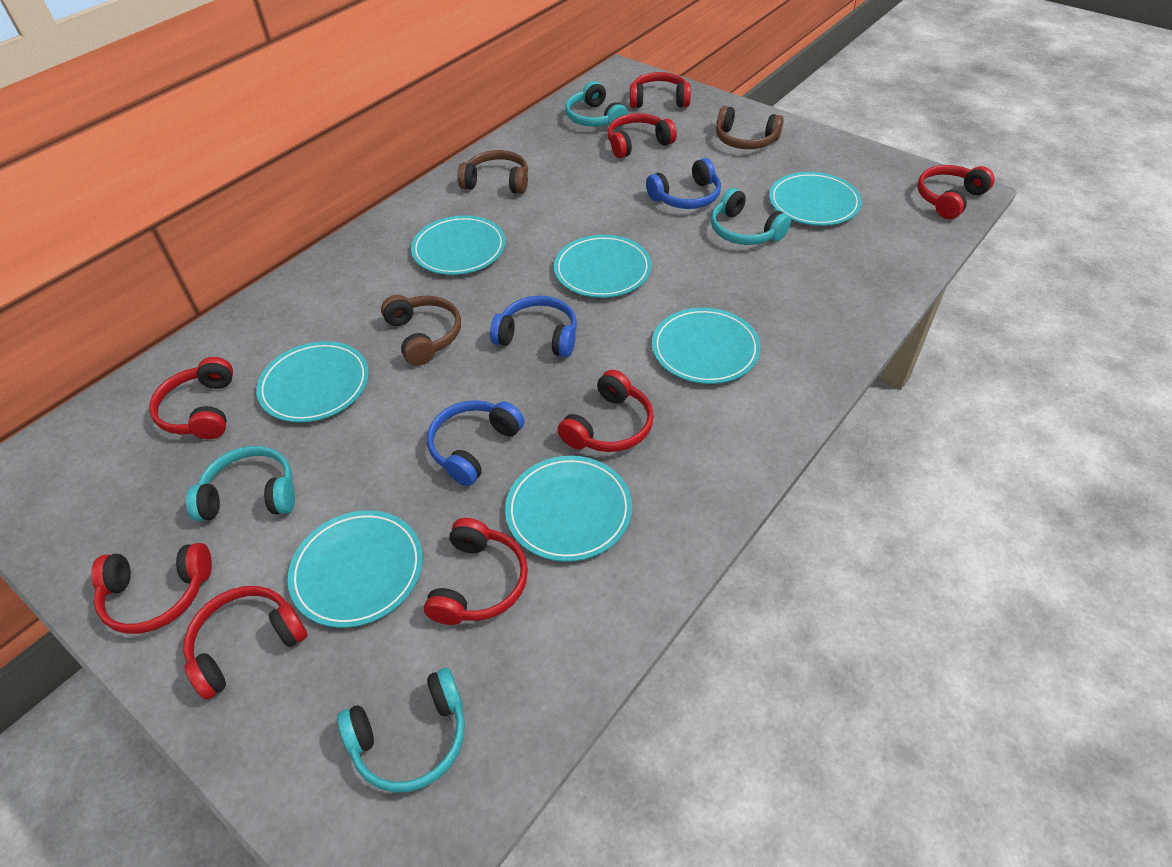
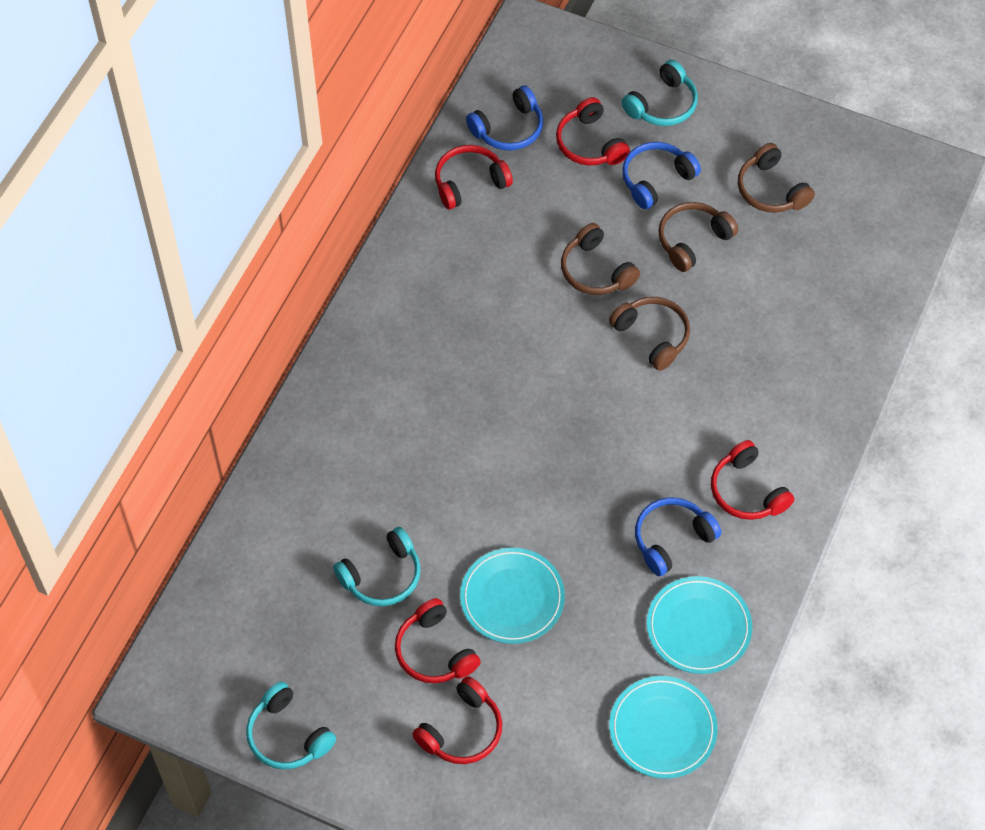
brown headphones: 3 -> 4
red headphones: 8 -> 5
turquoise headphones: 4 -> 3
turquoise plate: 7 -> 3

